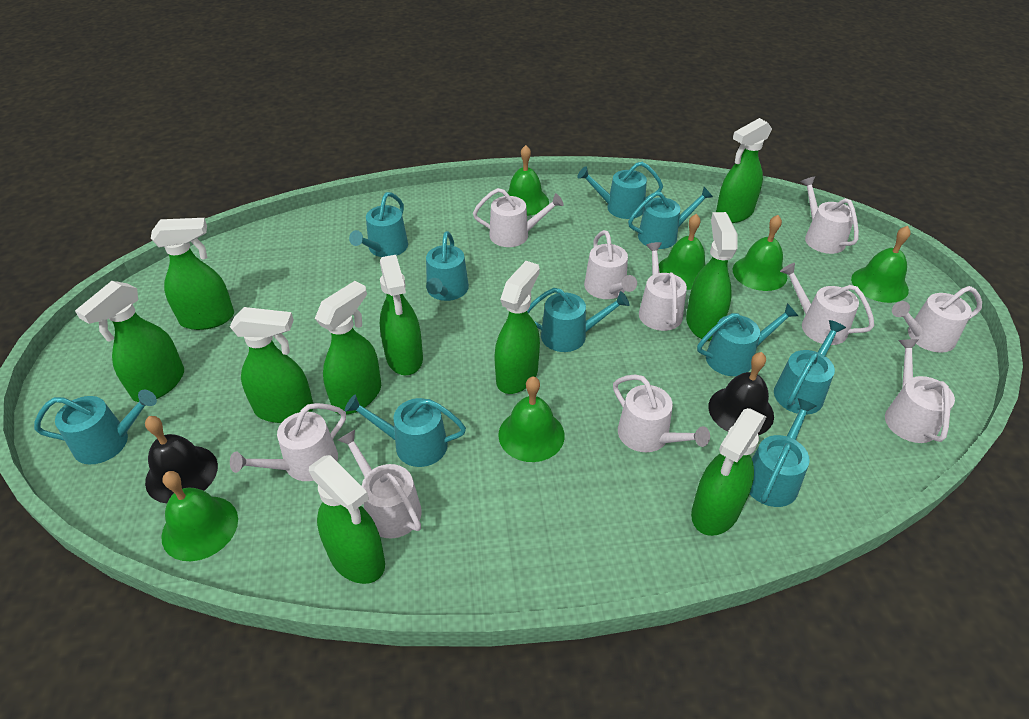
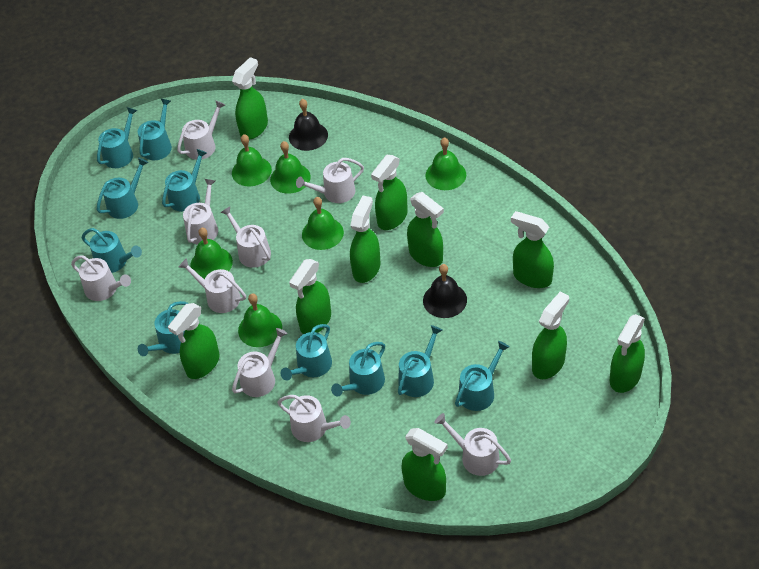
white watering can: 10 -> 9

